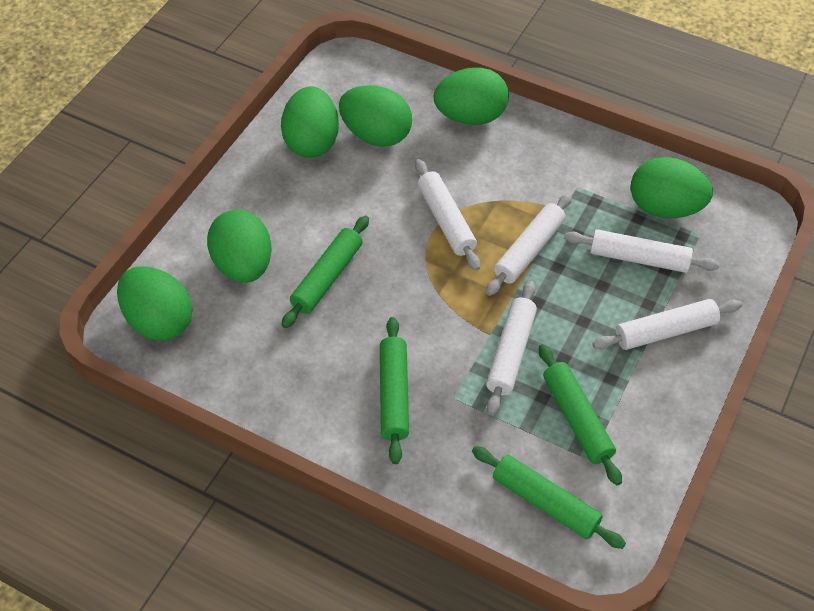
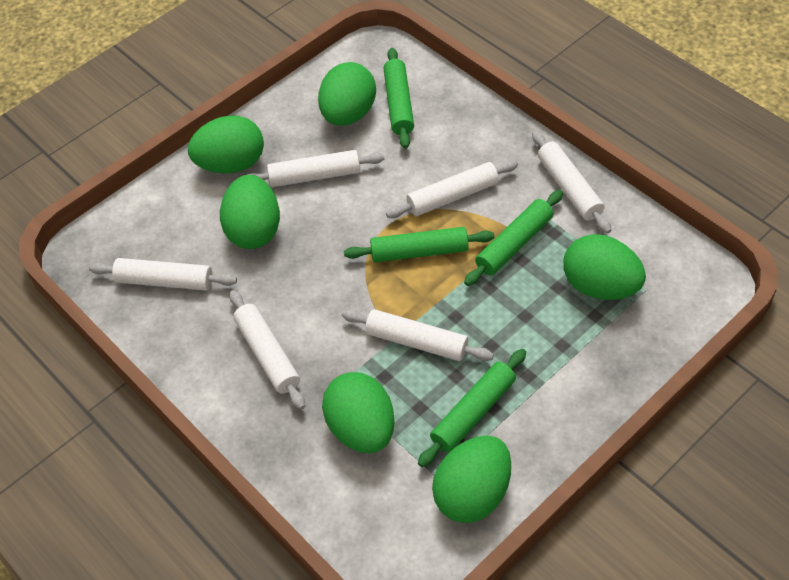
white rolling pin: 5 -> 6

